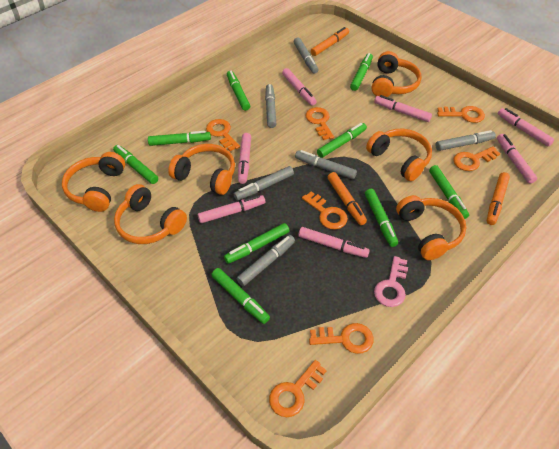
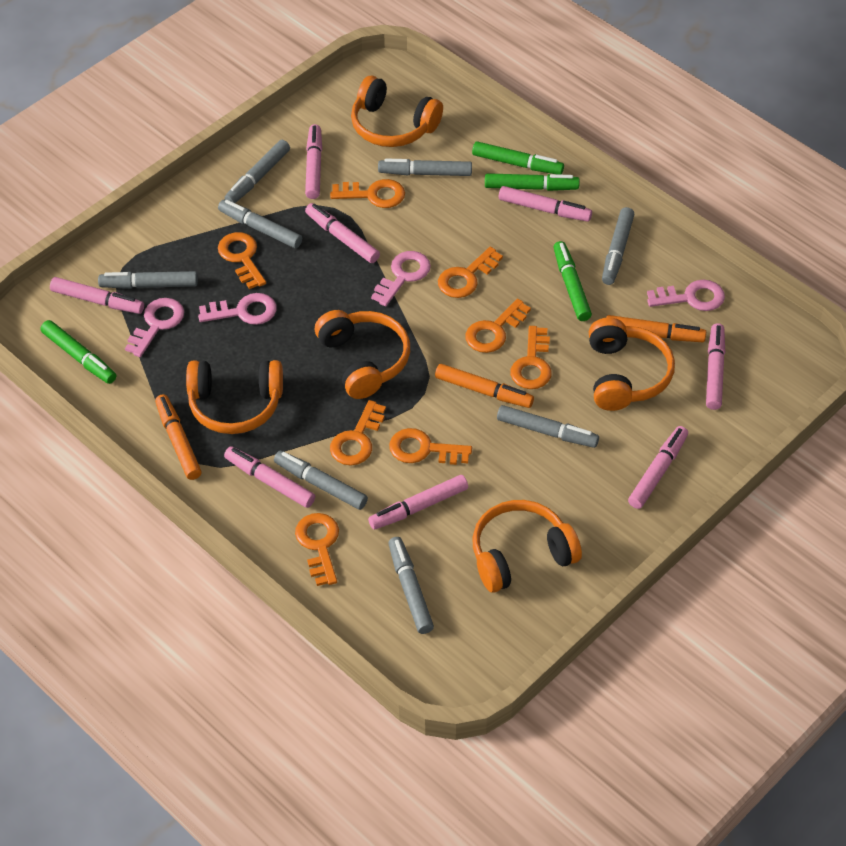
green marker: 9 -> 4
grey marker: 6 -> 8
orange headphones: 6 -> 5
orange key: 7 -> 8
pink key: 1 -> 4
pink marker: 7 -> 8

